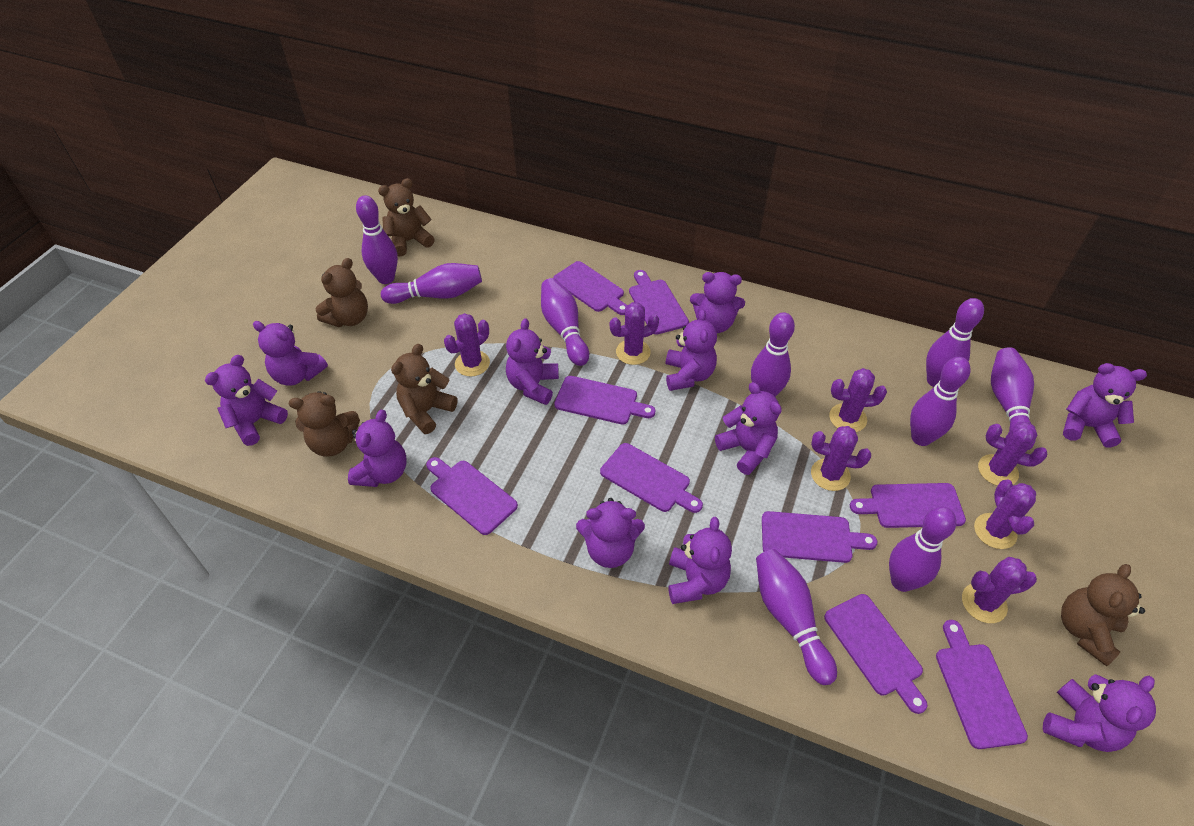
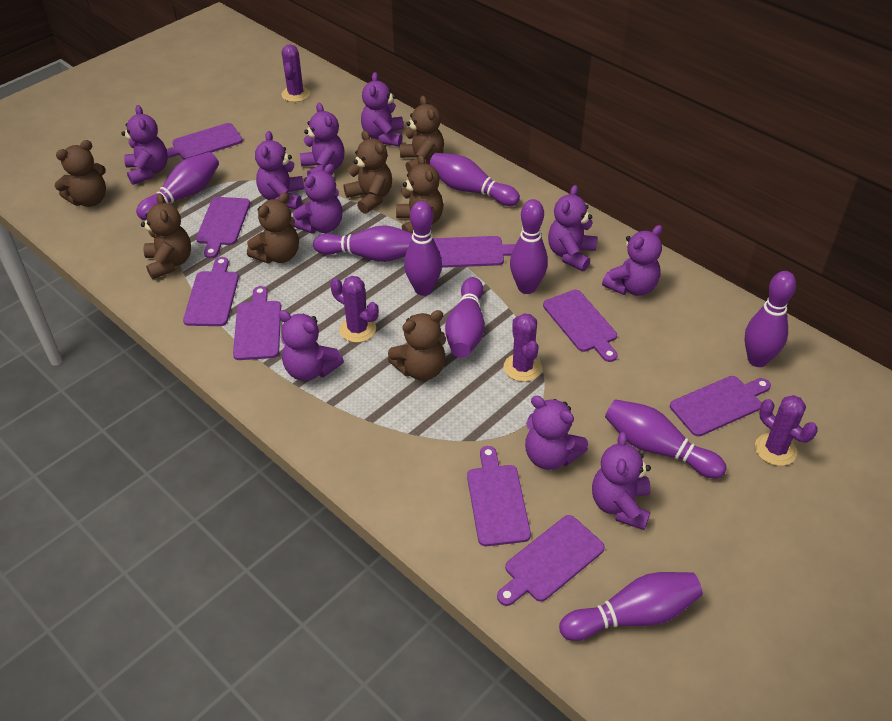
brown teddy bear: 5 -> 7
purple cactus: 7 -> 4
purple teddy bear: 11 -> 10

